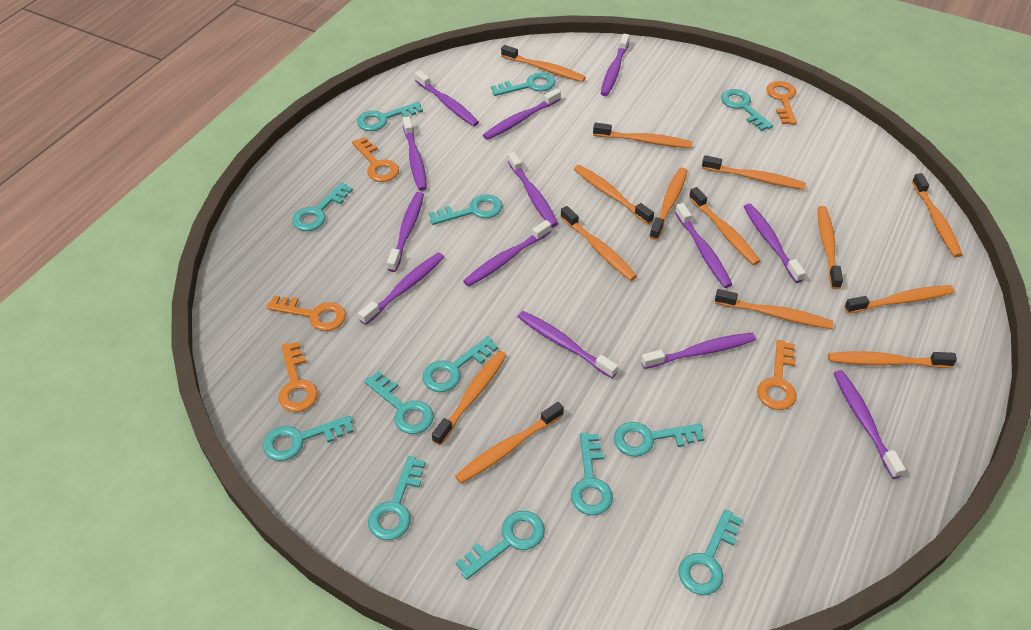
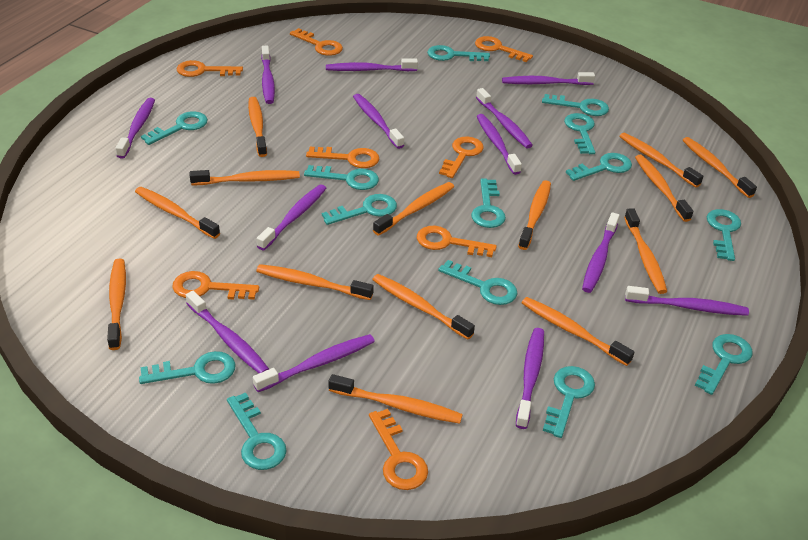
orange key: 5 -> 8
turquoise key: 13 -> 14

